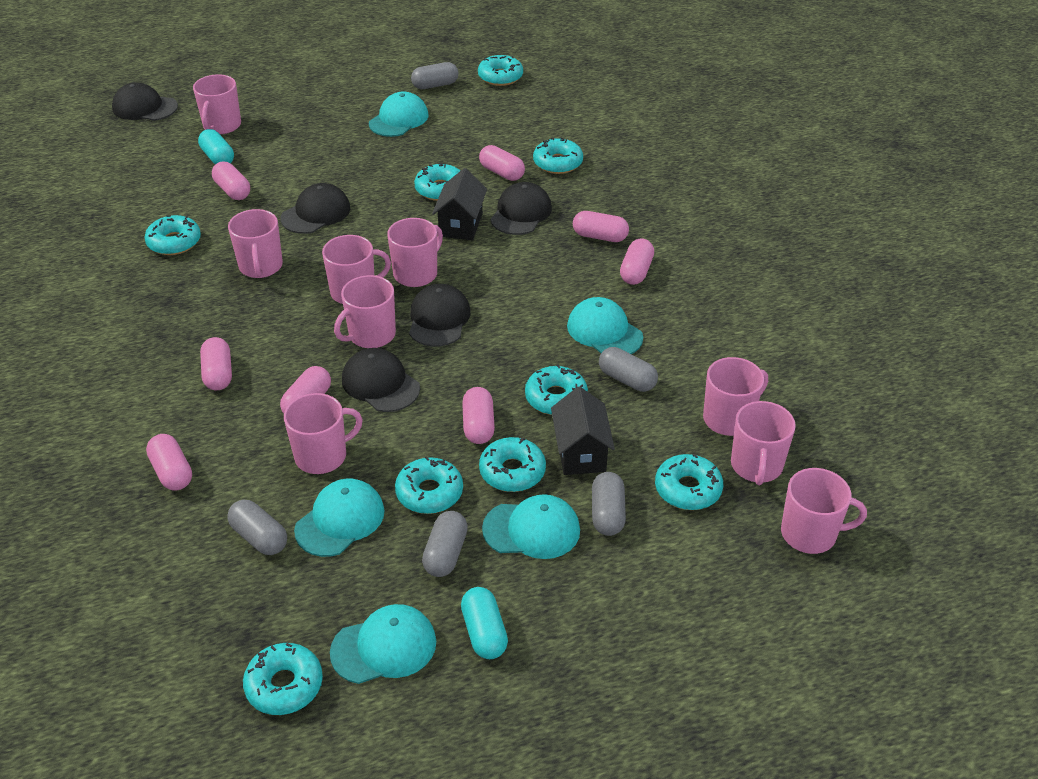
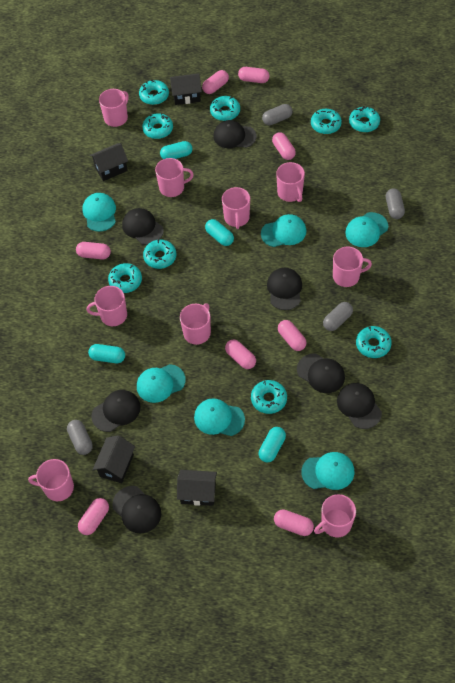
black cap: 5 -> 7
black house: 2 -> 4
grey capsule: 5 -> 4
turquoise cap: 5 -> 6
turquoise capsule: 2 -> 4

